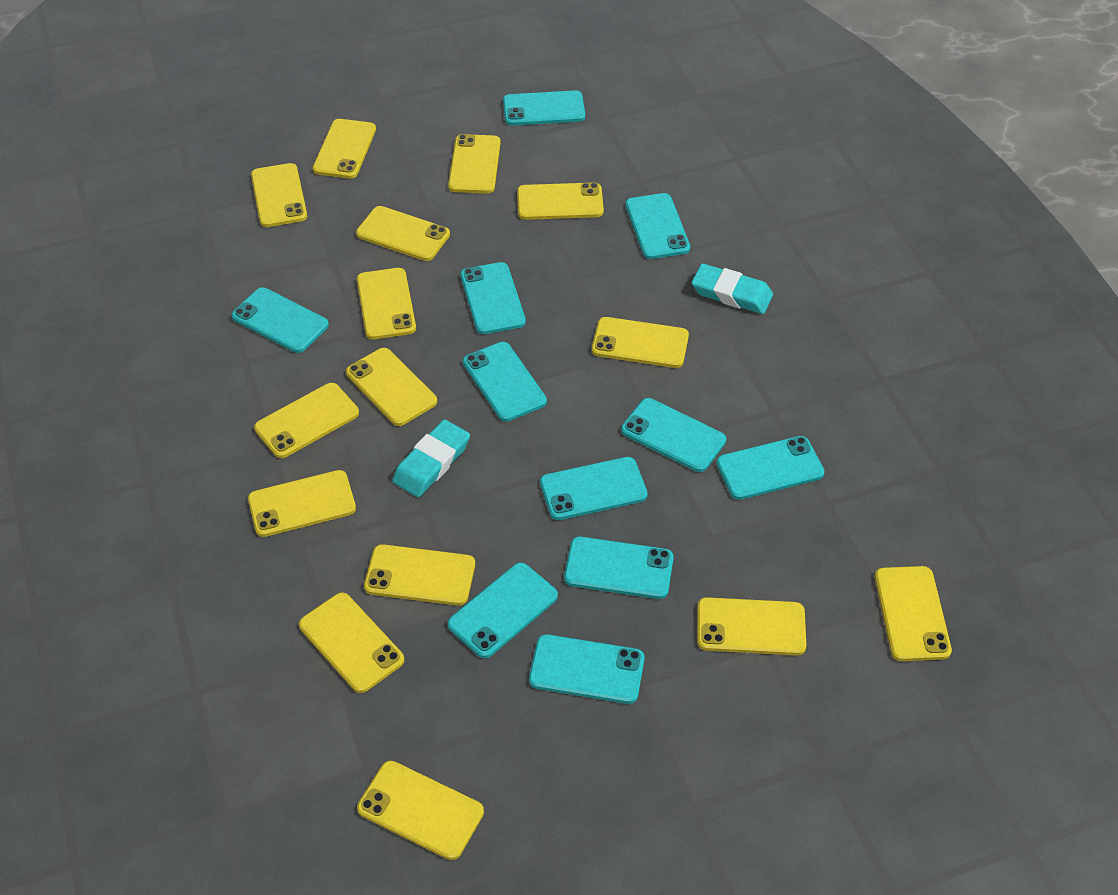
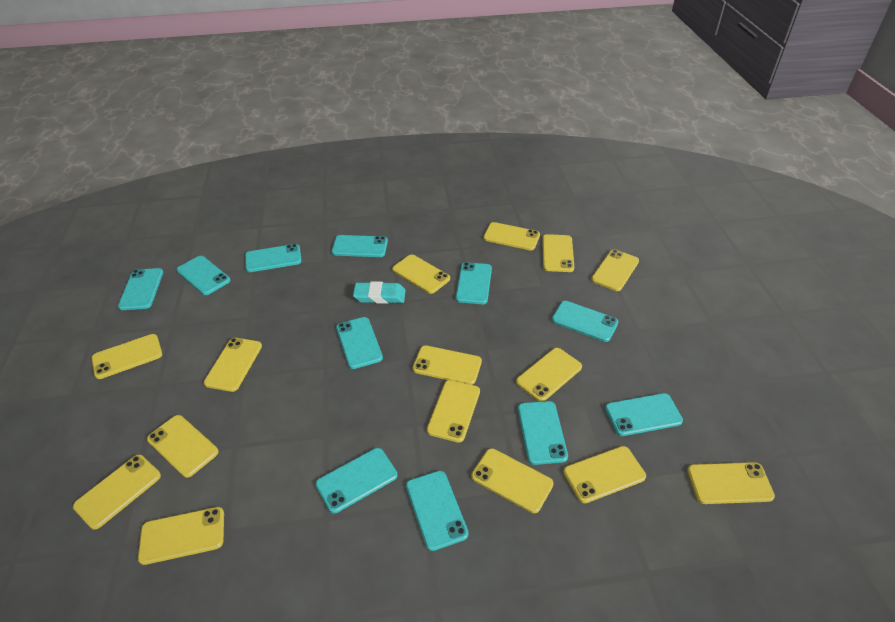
turquoise eraser: 2 -> 1

